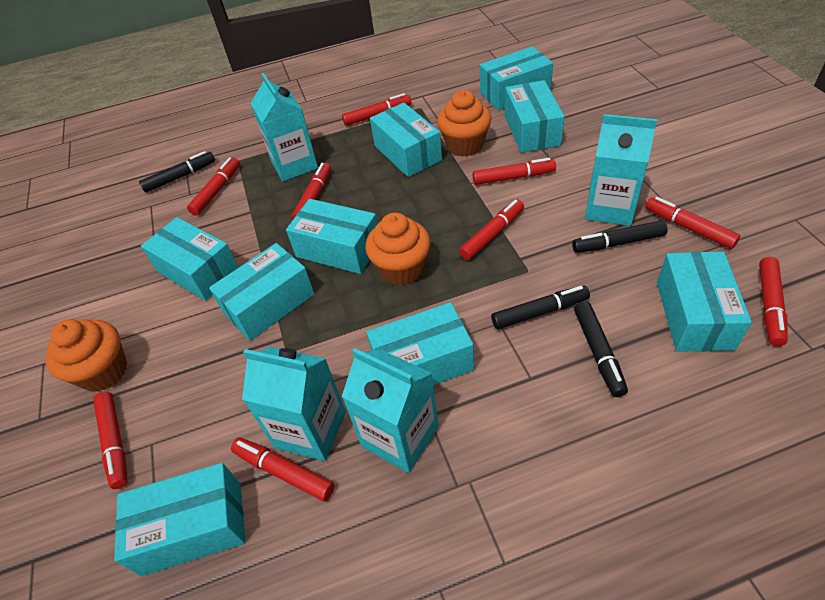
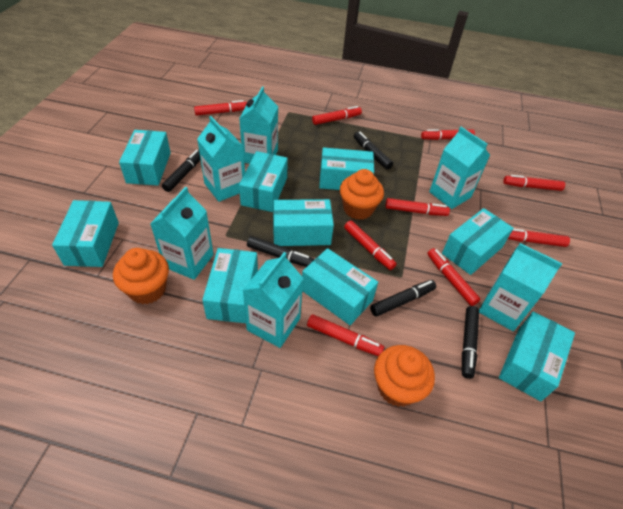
black marker: 4 -> 5
turquoise carton: 4 -> 6

